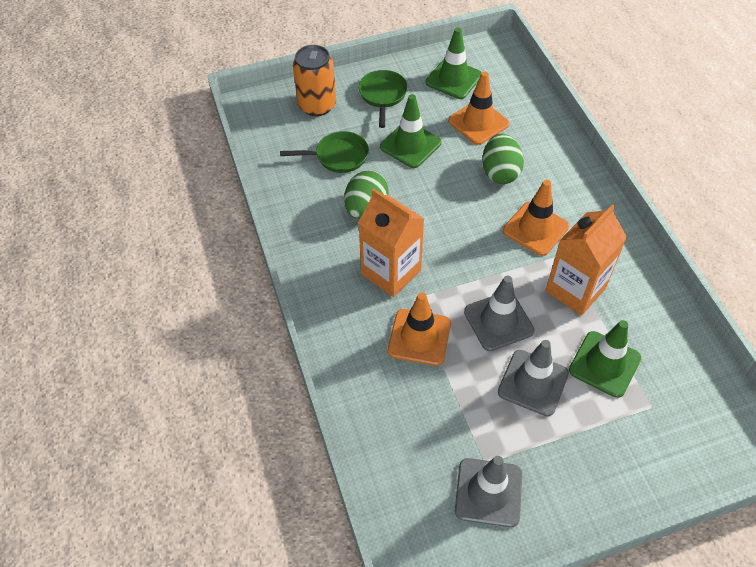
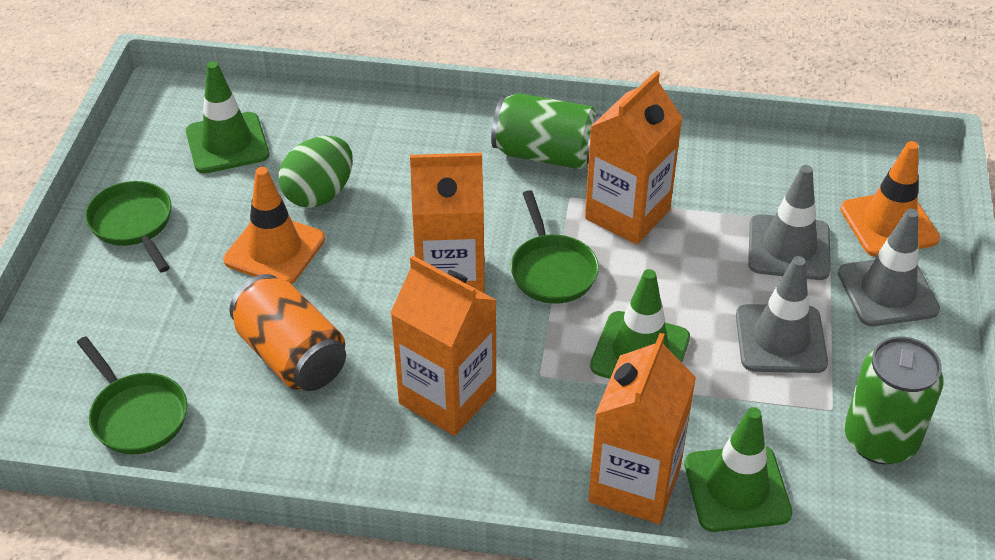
green can: 0 -> 2
green egg: 2 -> 1
green pan: 2 -> 3
orange carton: 2 -> 4
orange traffic cone: 3 -> 2

